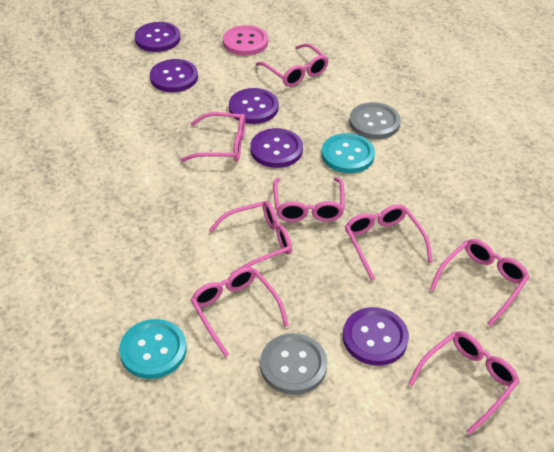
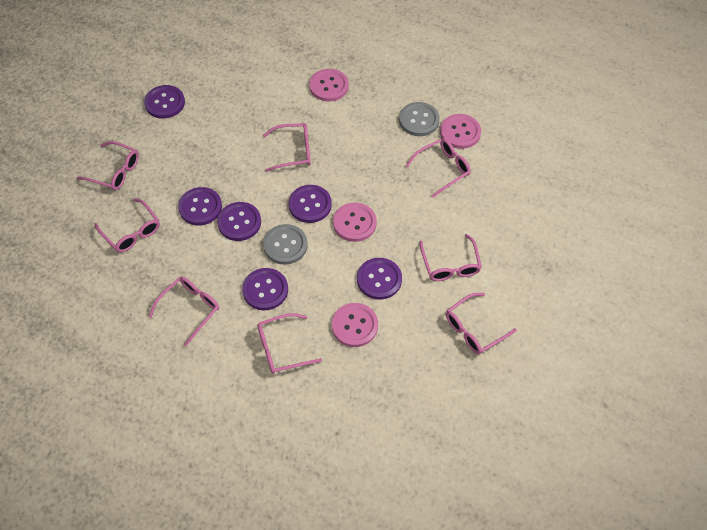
pink button: 1 -> 4
purple button: 5 -> 6
turquoise button: 2 -> 0

